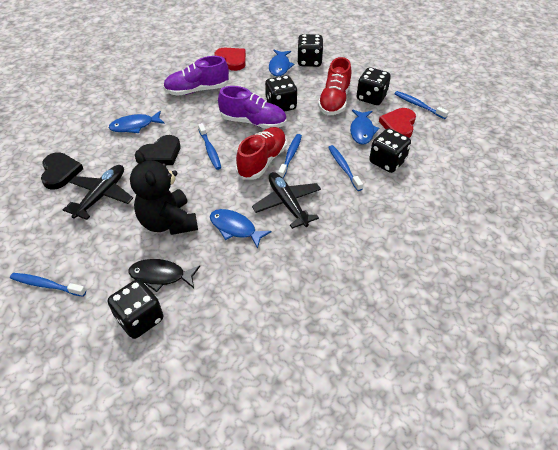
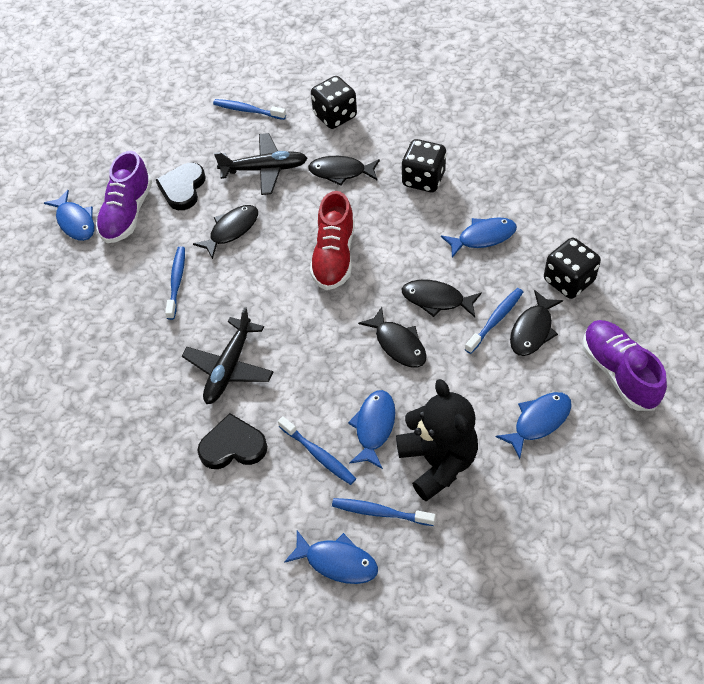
black dice: 5 -> 3
black fish: 1 -> 5
blue fish: 4 -> 5
red heart: 2 -> 0
red shoe: 2 -> 1

